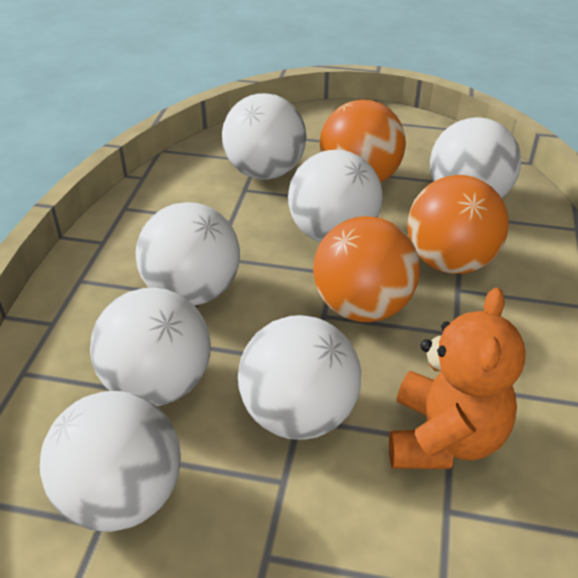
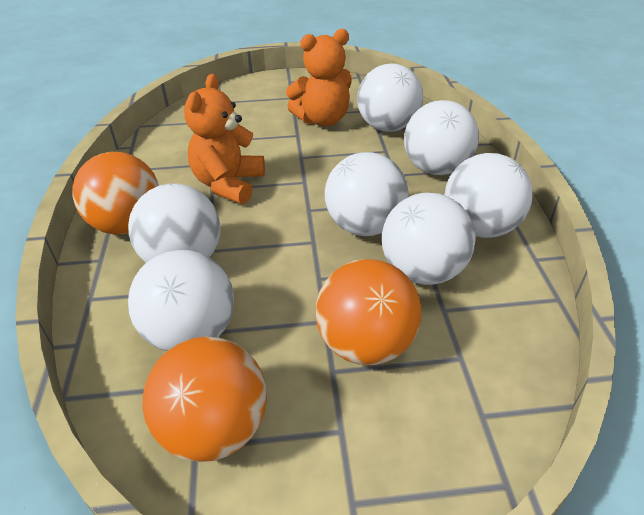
orange teddy bear: 1 -> 2

